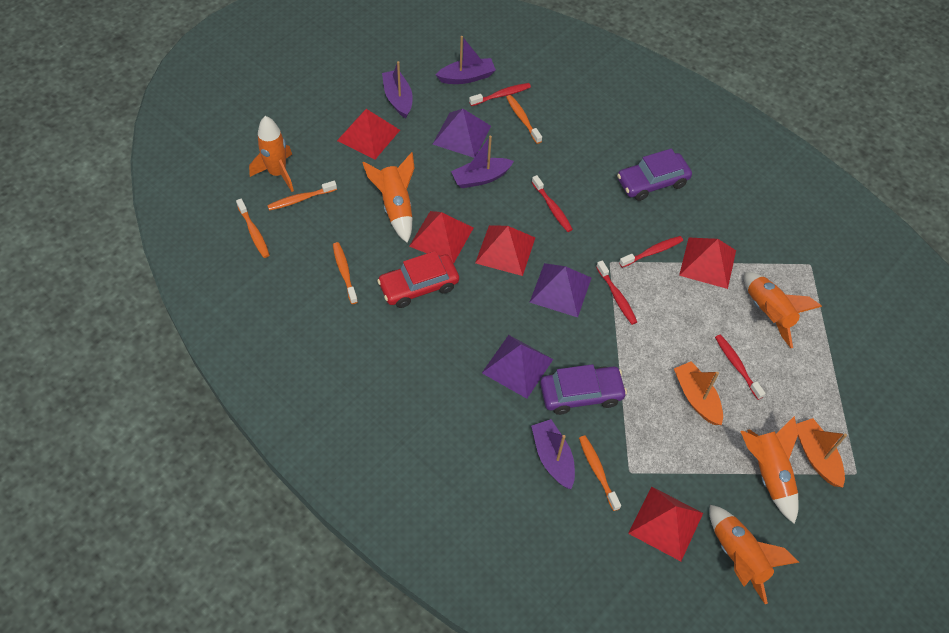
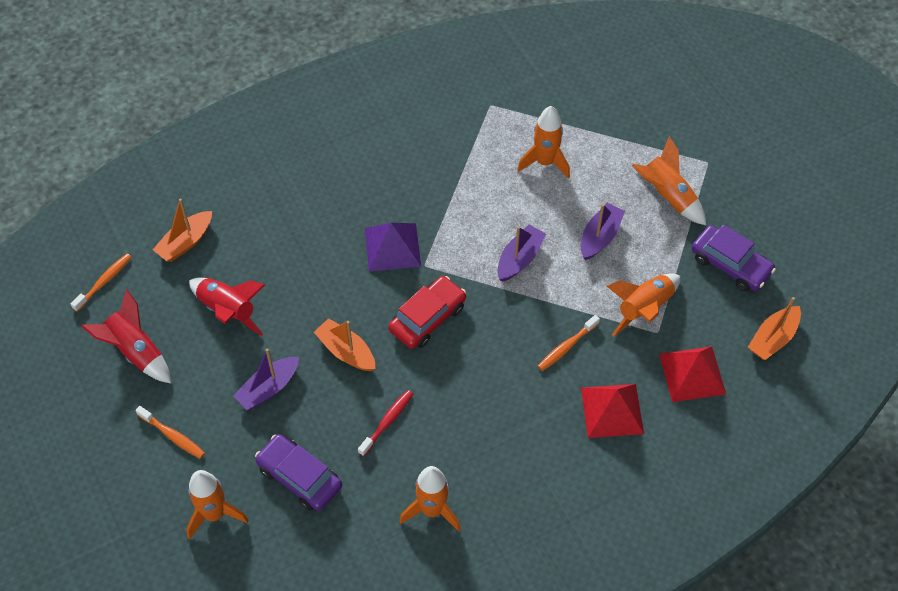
orange boat: 2 -> 3
orange toothbrush: 5 -> 3
purple boat: 4 -> 3
purple pyramid: 3 -> 1
red pyramid: 5 -> 2
red rocket: 0 -> 2
red toothbrush: 5 -> 1

